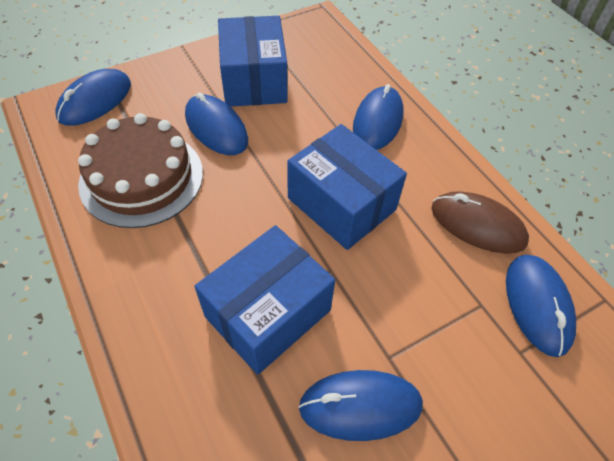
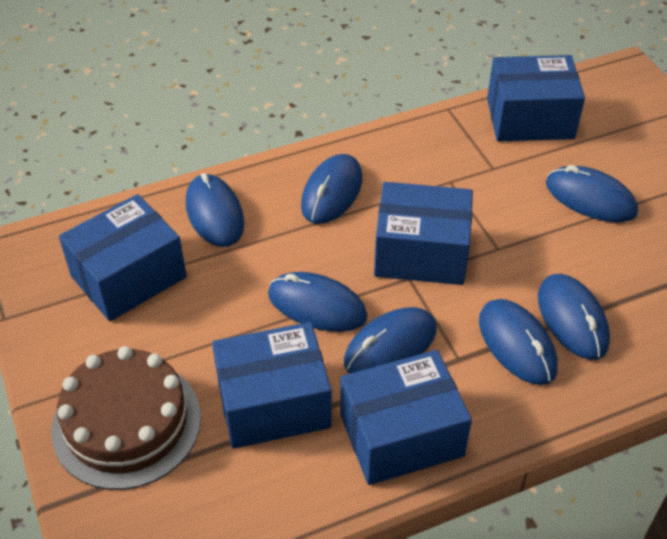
blue box: 3 -> 5
blue mouse: 5 -> 7
brown mouse: 1 -> 0

